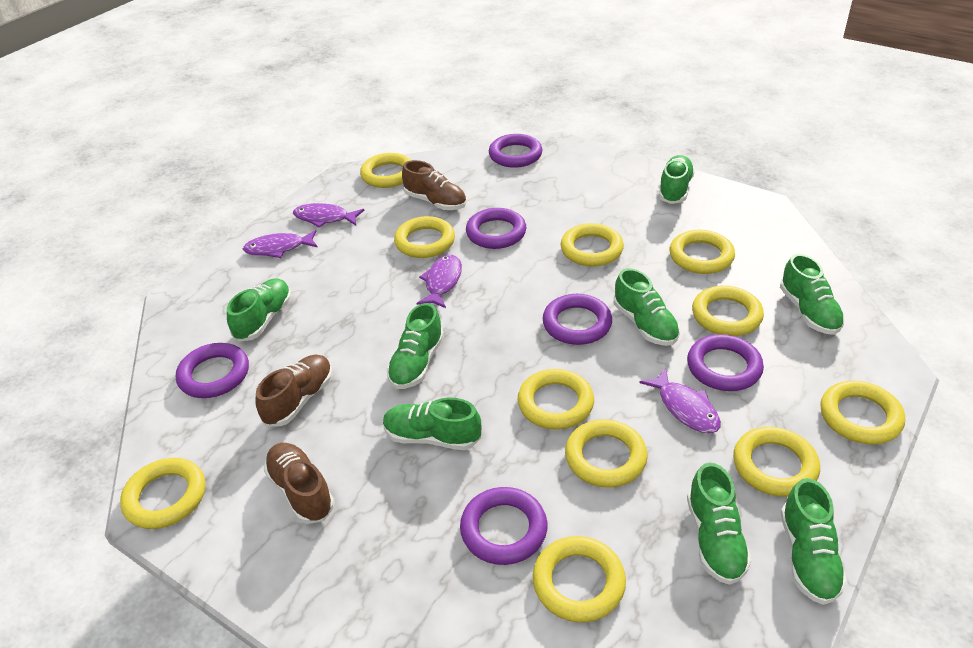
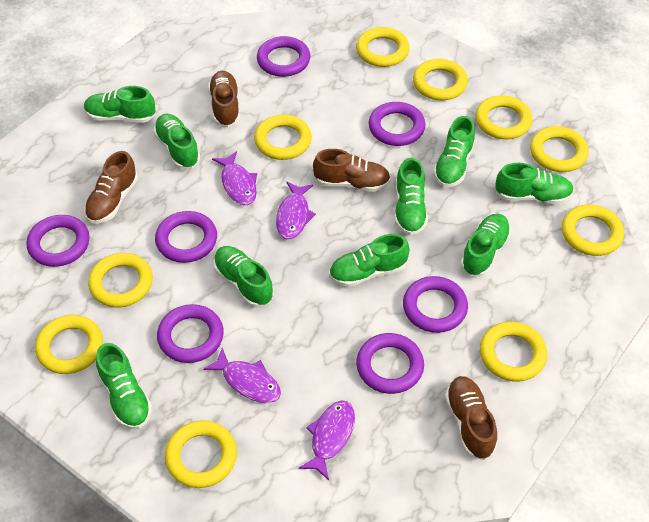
brown shoe: 3 -> 4
green shoe: 8 -> 9
purple ring: 6 -> 7
yellow ring: 11 -> 10

